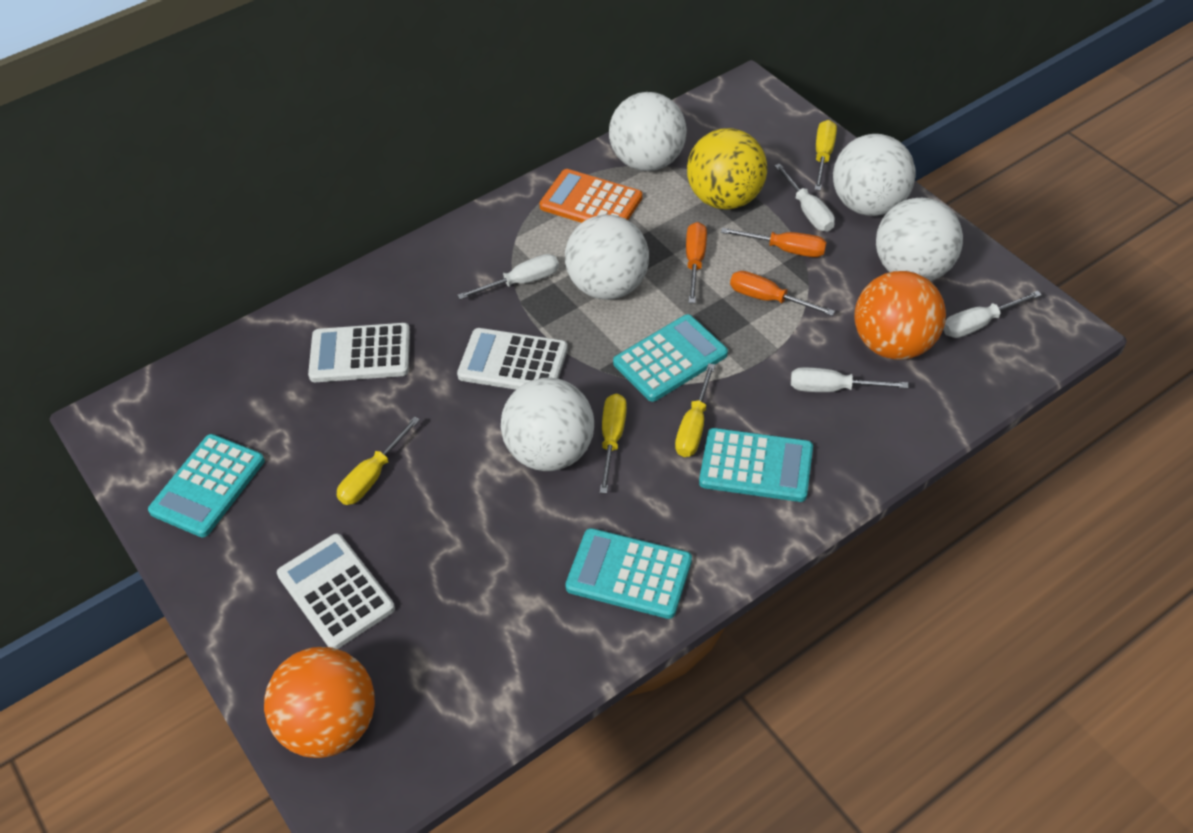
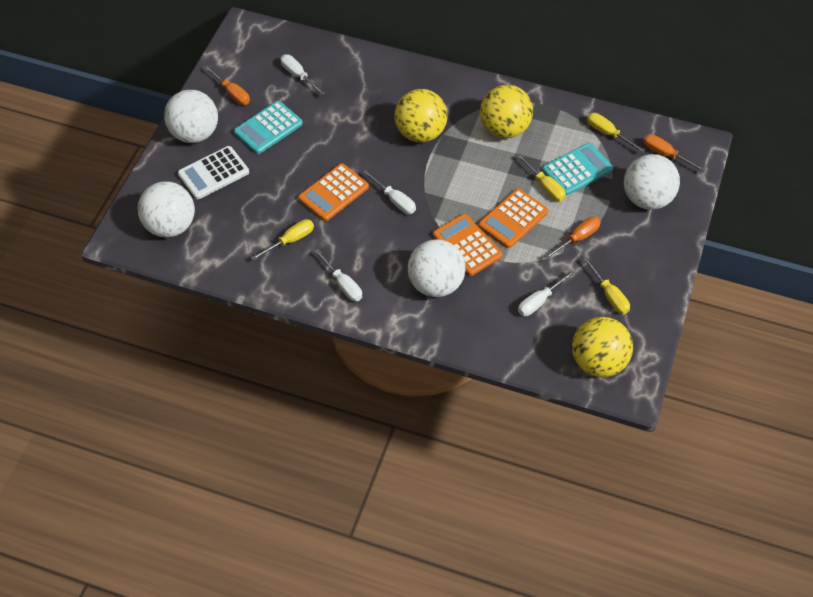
orange ball: 2 -> 0
orange calculator: 1 -> 3
turquoise calculator: 4 -> 2
white ball: 5 -> 4
white calculator: 3 -> 1
yellow ball: 1 -> 3

